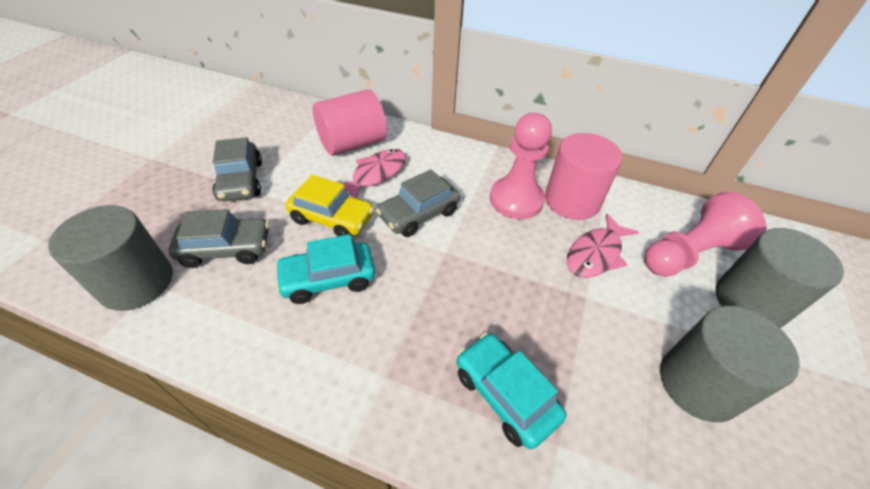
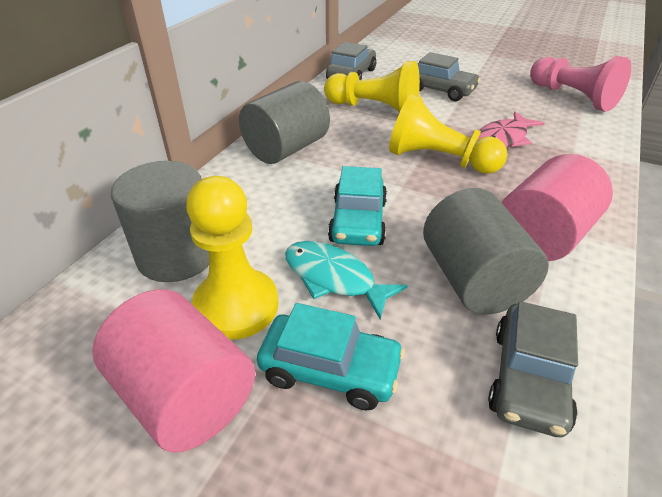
pink fish: 2 -> 1
pink pawn: 2 -> 1
turquoise fish: 0 -> 1
yellow car: 1 -> 0
yellow pawn: 0 -> 3

